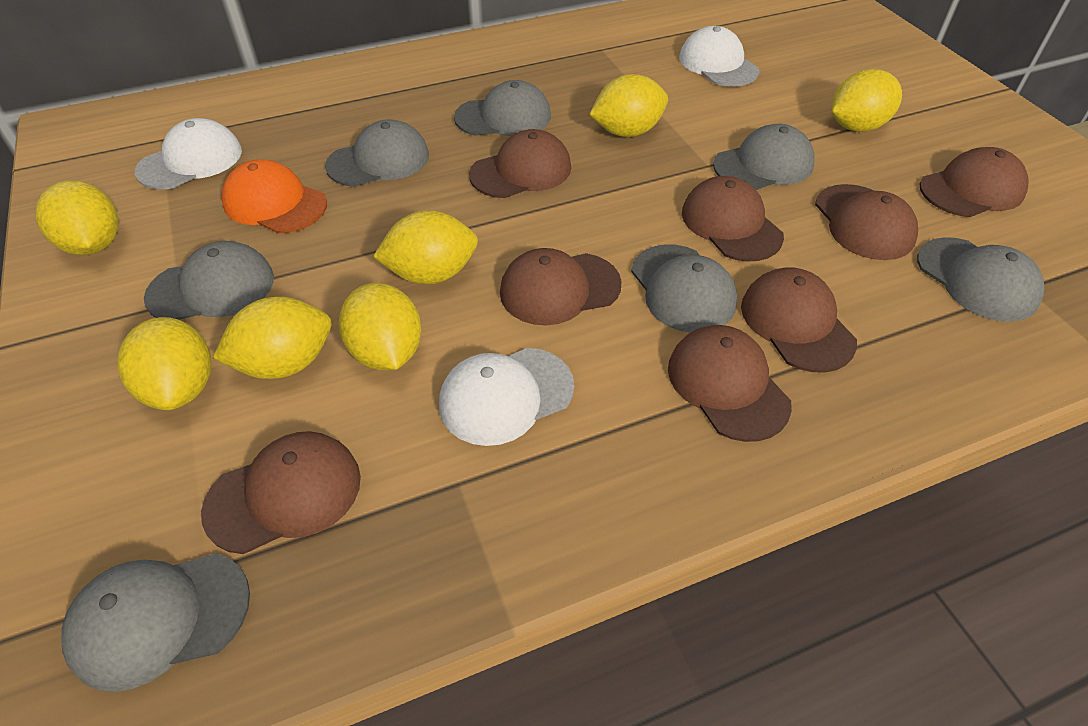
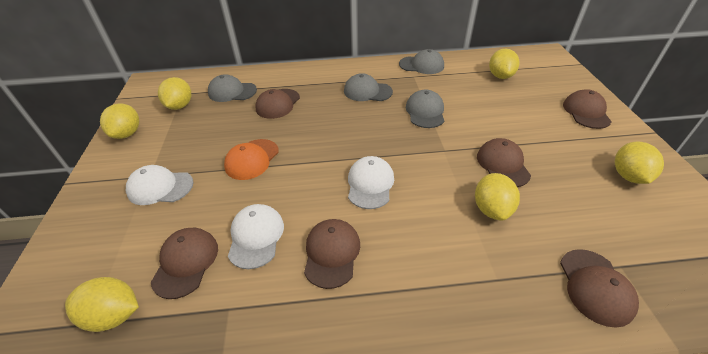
brown cap: 8 -> 6
grey cap: 7 -> 4
yellow lemon: 7 -> 6

